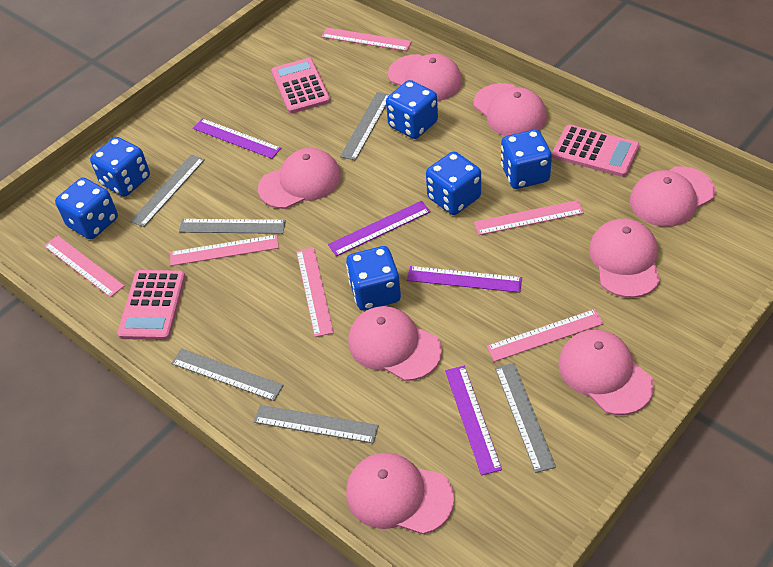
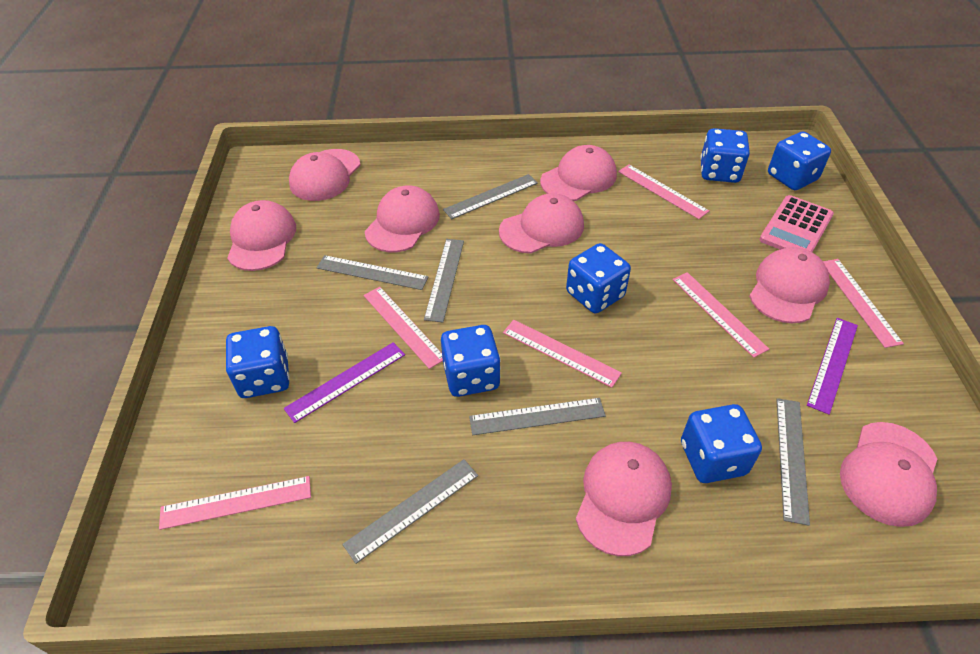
pink calculator: 3 -> 1
purple ruler: 4 -> 2

